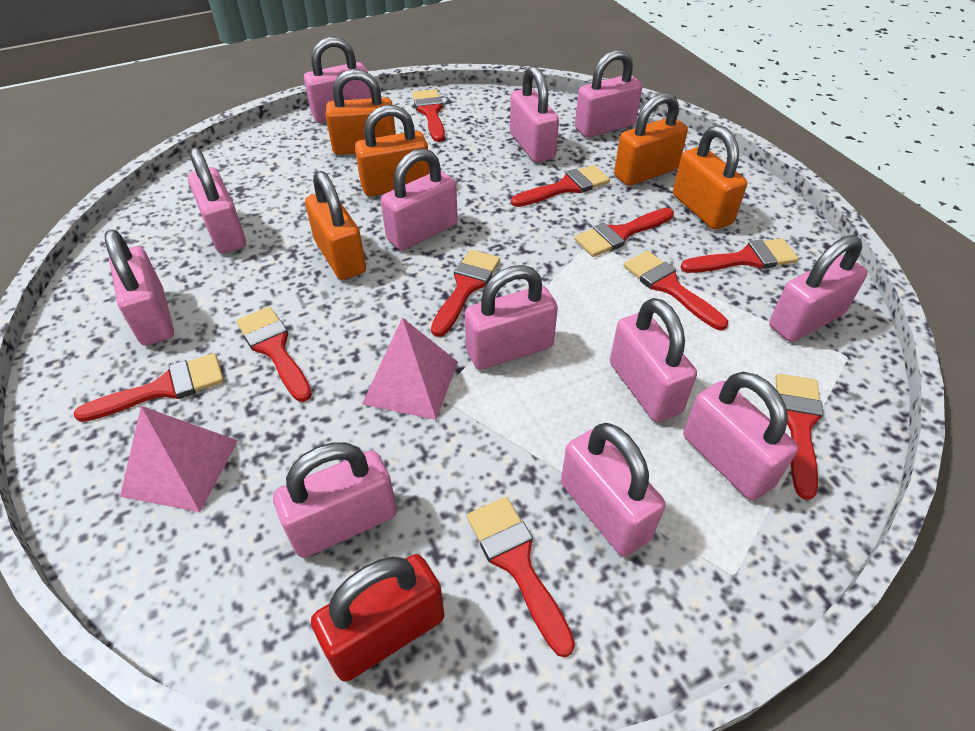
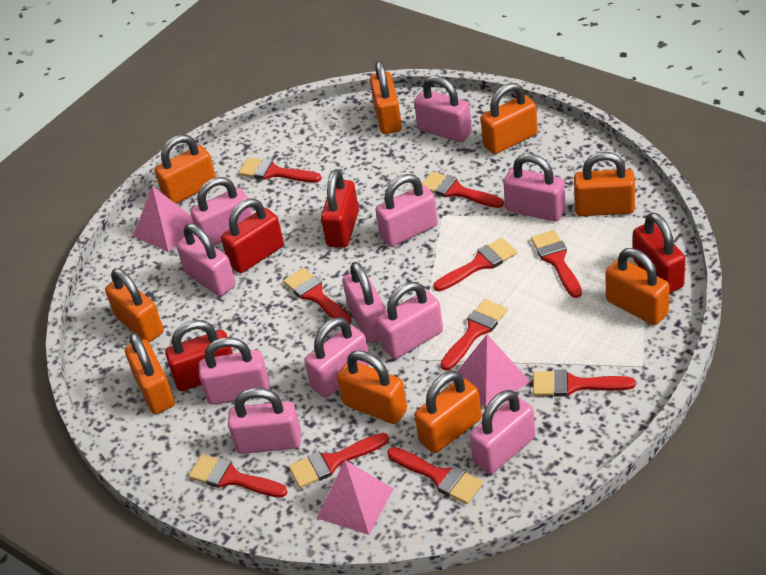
orange padlock: 5 -> 9
pink padlock: 12 -> 11
pink pyramid: 2 -> 3
red padlock: 1 -> 4

